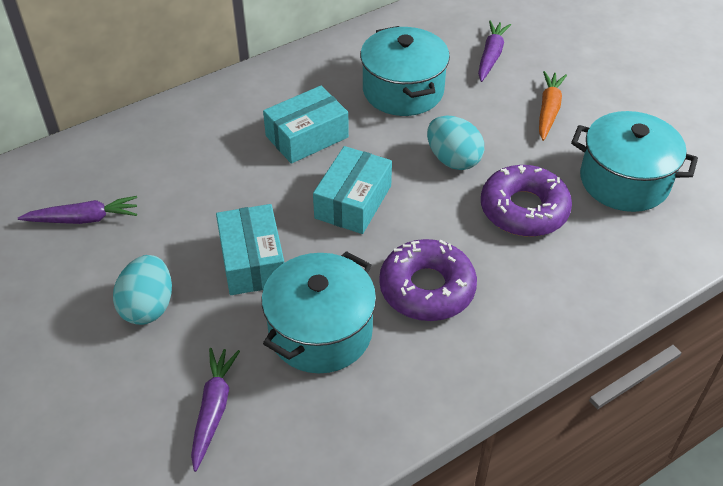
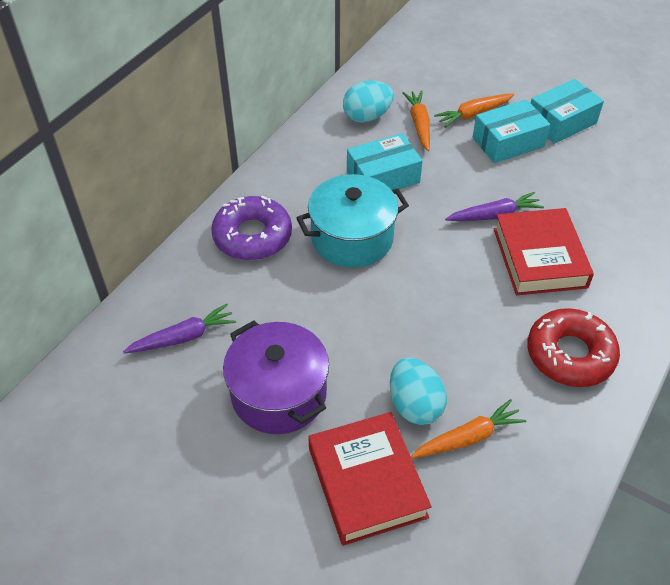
orange carrot: 1 -> 3
purple carrot: 3 -> 2
purple donut: 2 -> 1
purple pot: 0 -> 1
red book: 0 -> 2
red donut: 0 -> 1
turquoise pot: 3 -> 1

